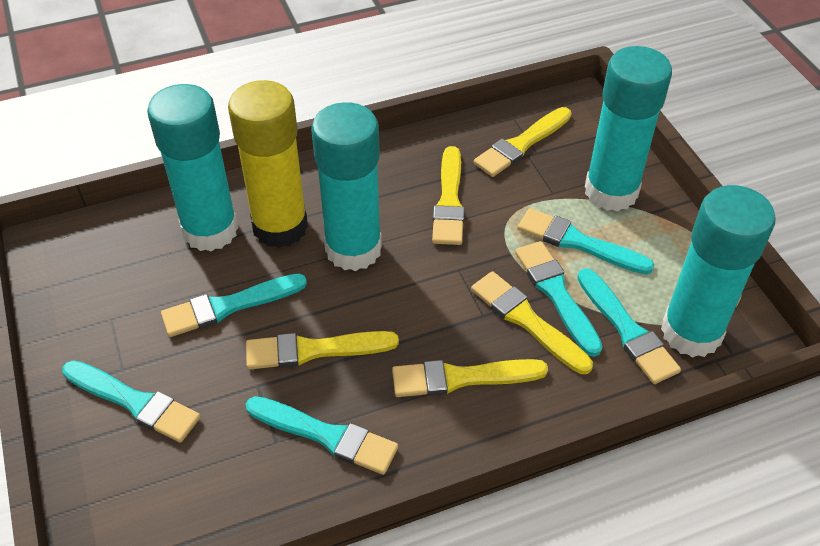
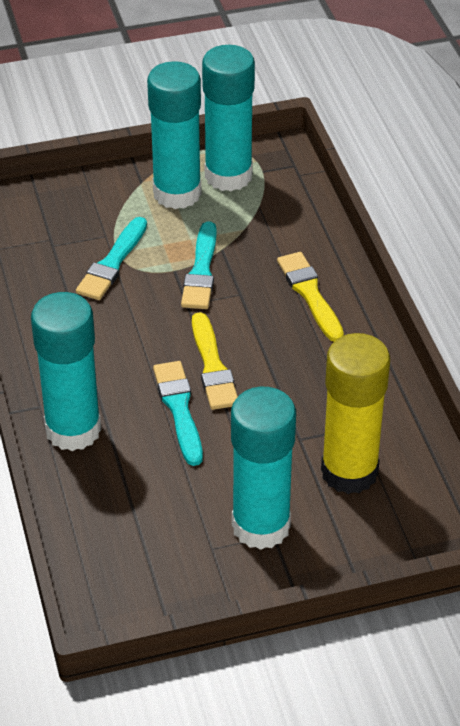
turquoise brush: 6 -> 3
yellow brush: 5 -> 2

